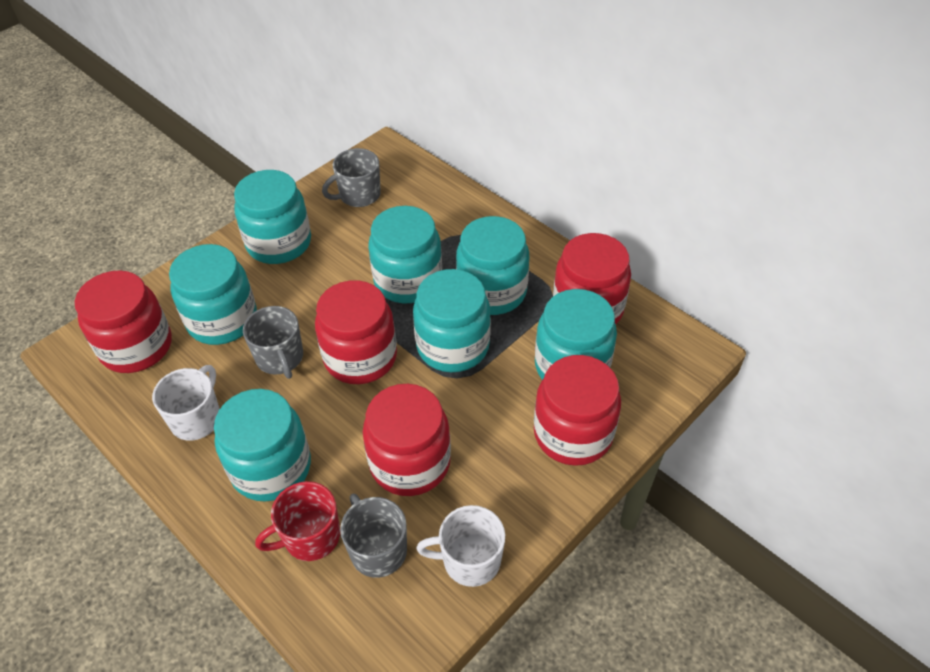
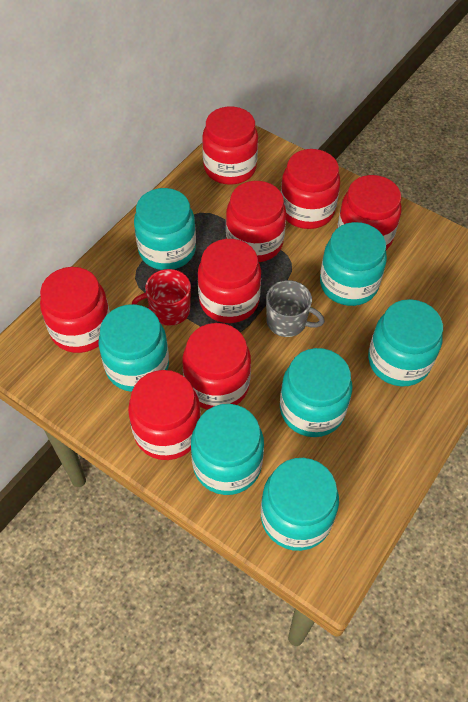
grey mug: 3 -> 1
red jar: 5 -> 8
white mug: 2 -> 0

